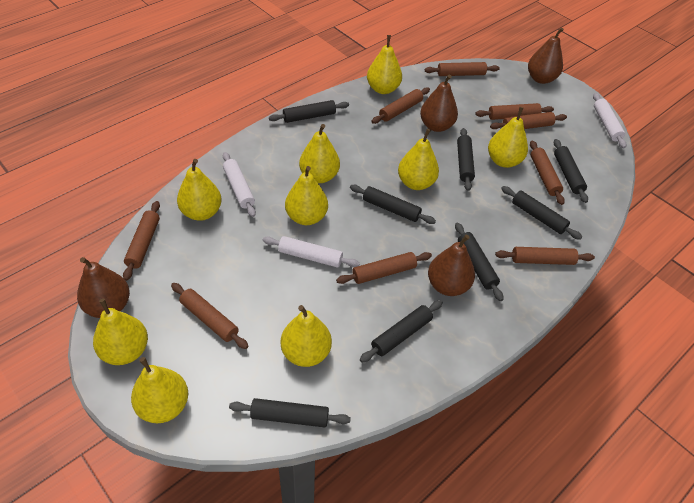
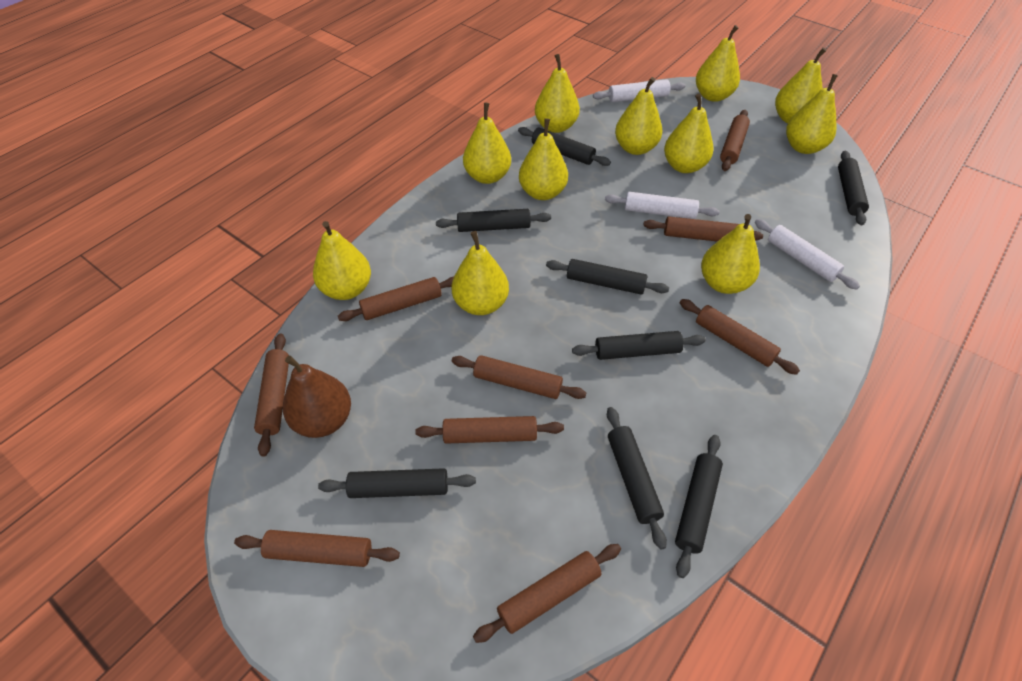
brown pear: 4 -> 1
yellow pear: 9 -> 11

